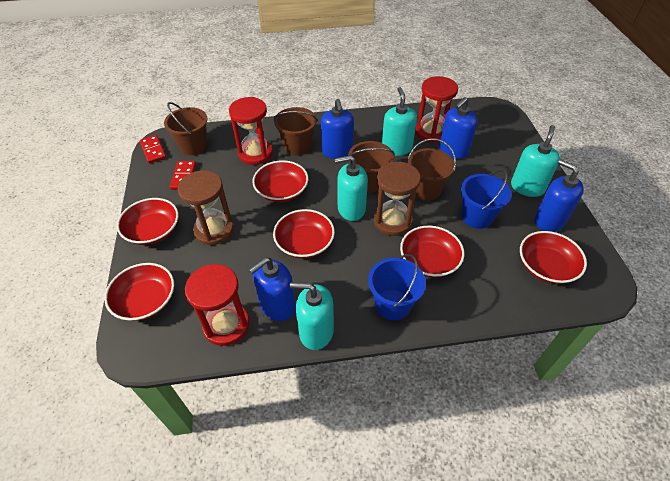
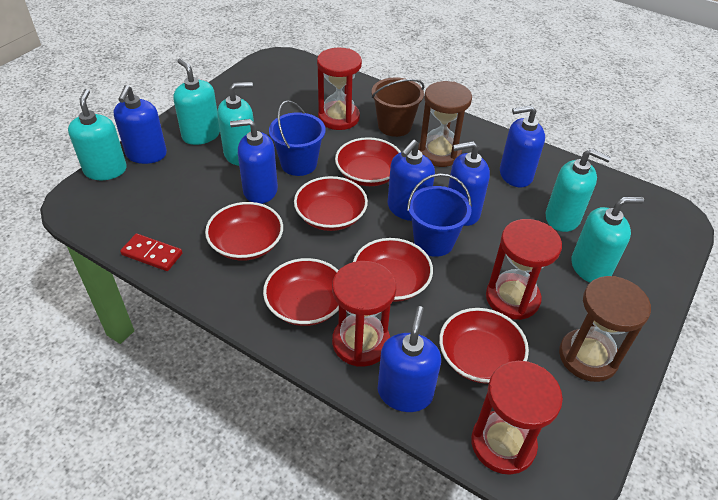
blue soap dispenser: 4 -> 6
brown bucket: 4 -> 1
red domino: 2 -> 1
red hourglass: 3 -> 4
turquoise soap dispenser: 4 -> 5

